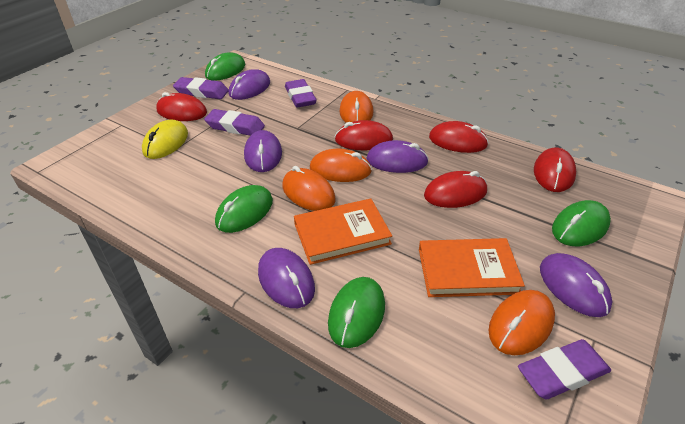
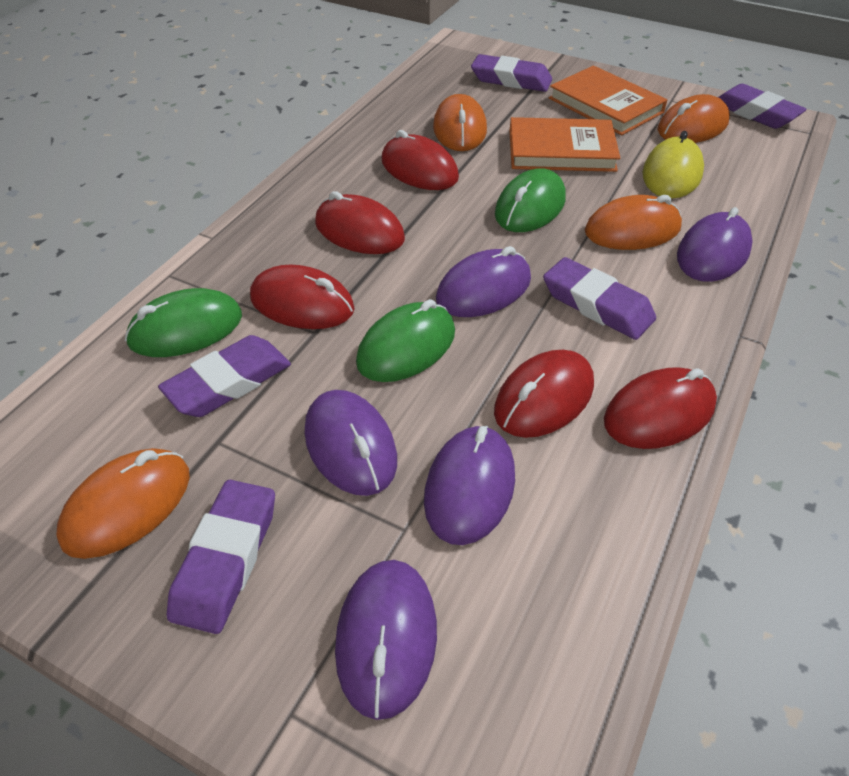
green mouse: 4 -> 3
purple eraser: 4 -> 5

